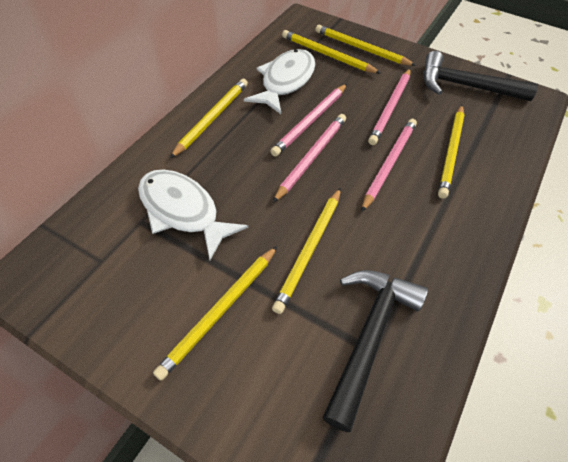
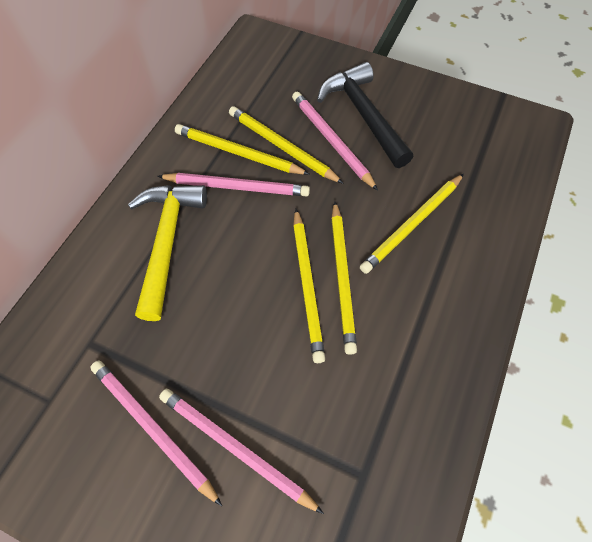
black hammer: 2 -> 1
white fish: 2 -> 0
yellow hammer: 0 -> 1
yellow pencil: 6 -> 5

